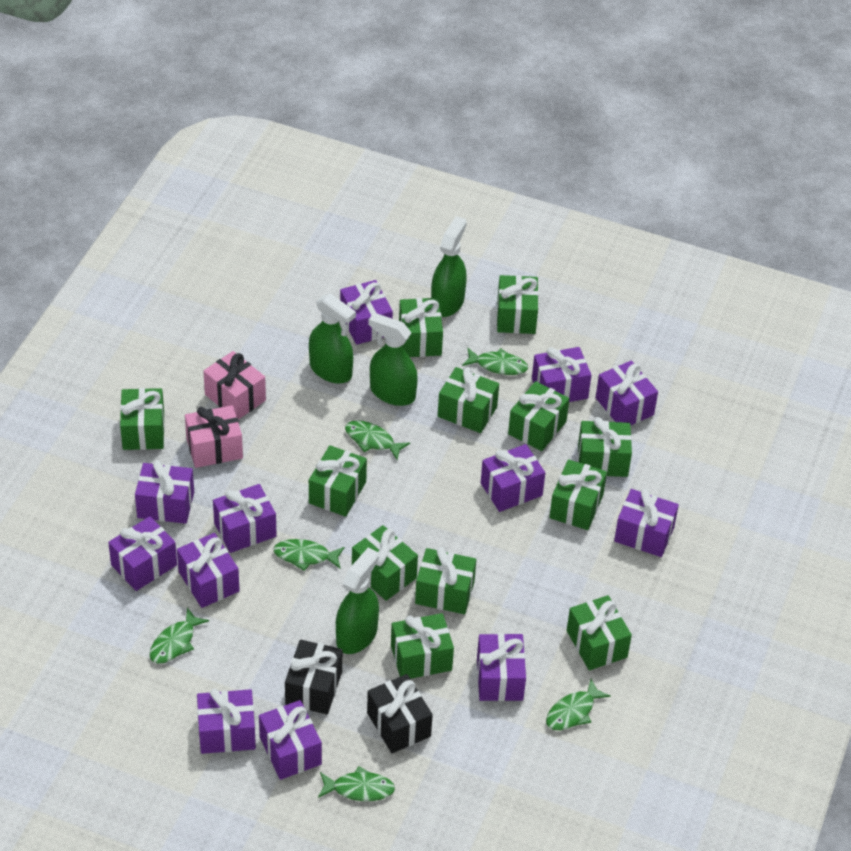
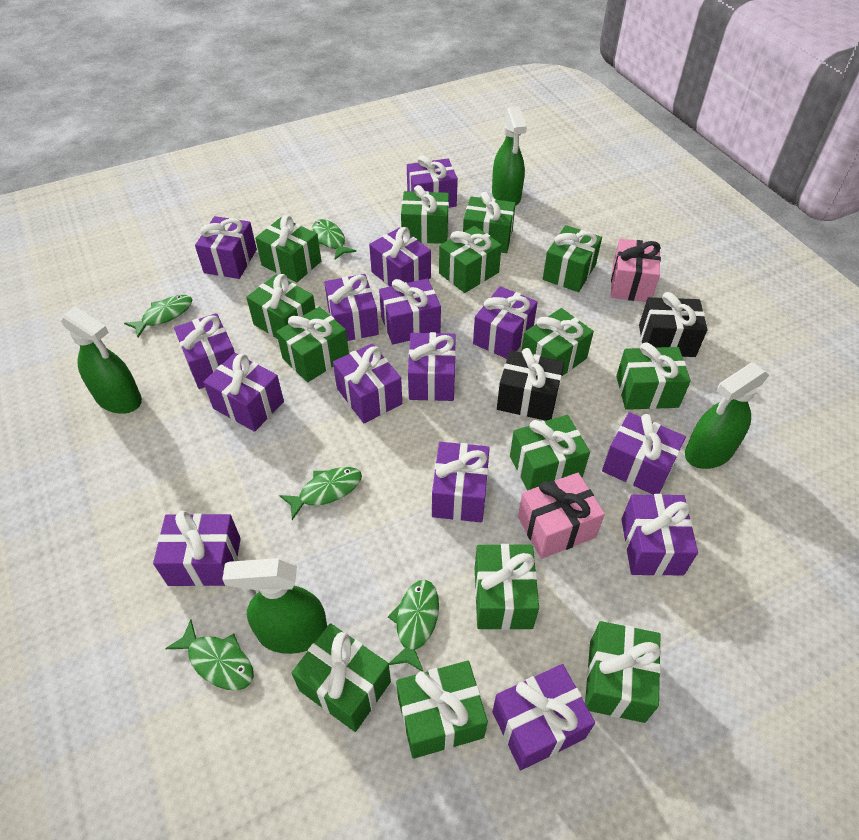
green fish: 6 -> 5
green gift: 12 -> 14
purple gift: 12 -> 15

